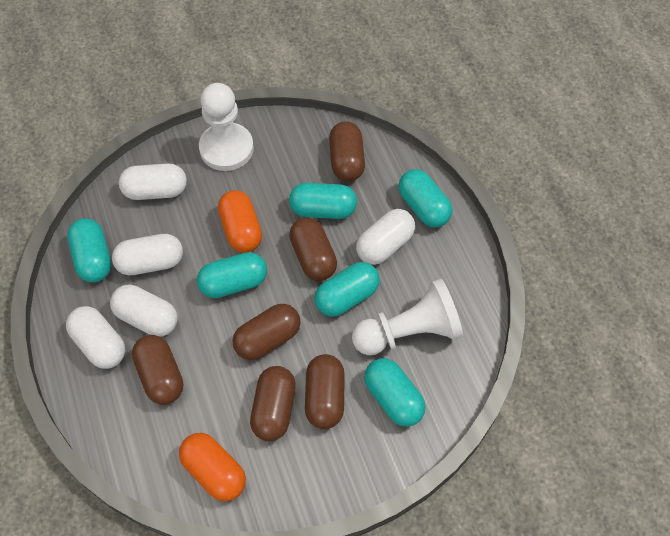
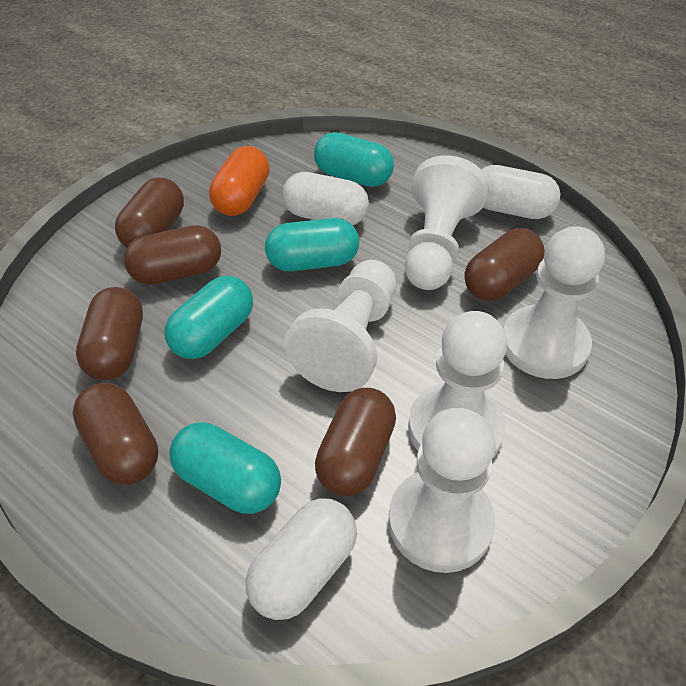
orange capsule: 2 -> 1
turquoise capsule: 6 -> 4
white capsule: 5 -> 3
white pawn: 2 -> 5

